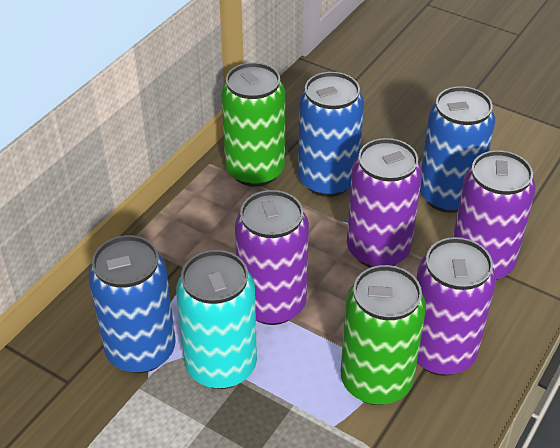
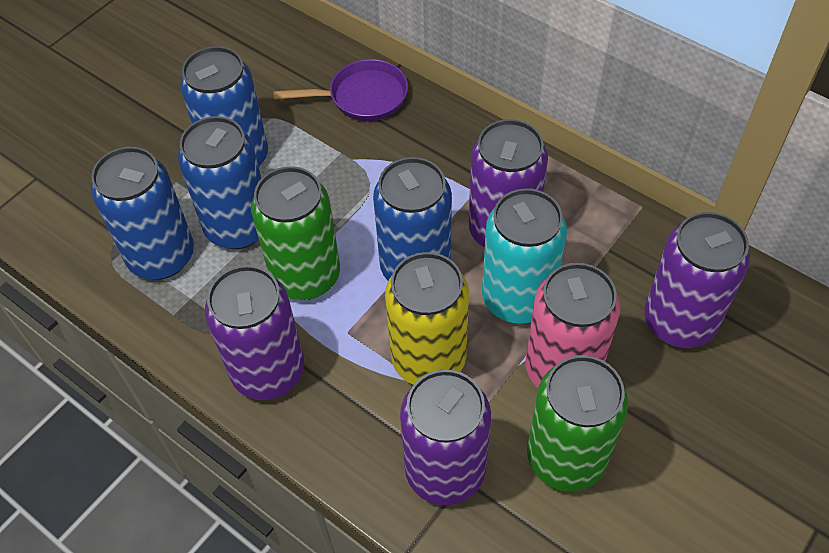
blue can: 3 -> 4
pink can: 0 -> 1
purple pan: 0 -> 1
yellow can: 0 -> 1

